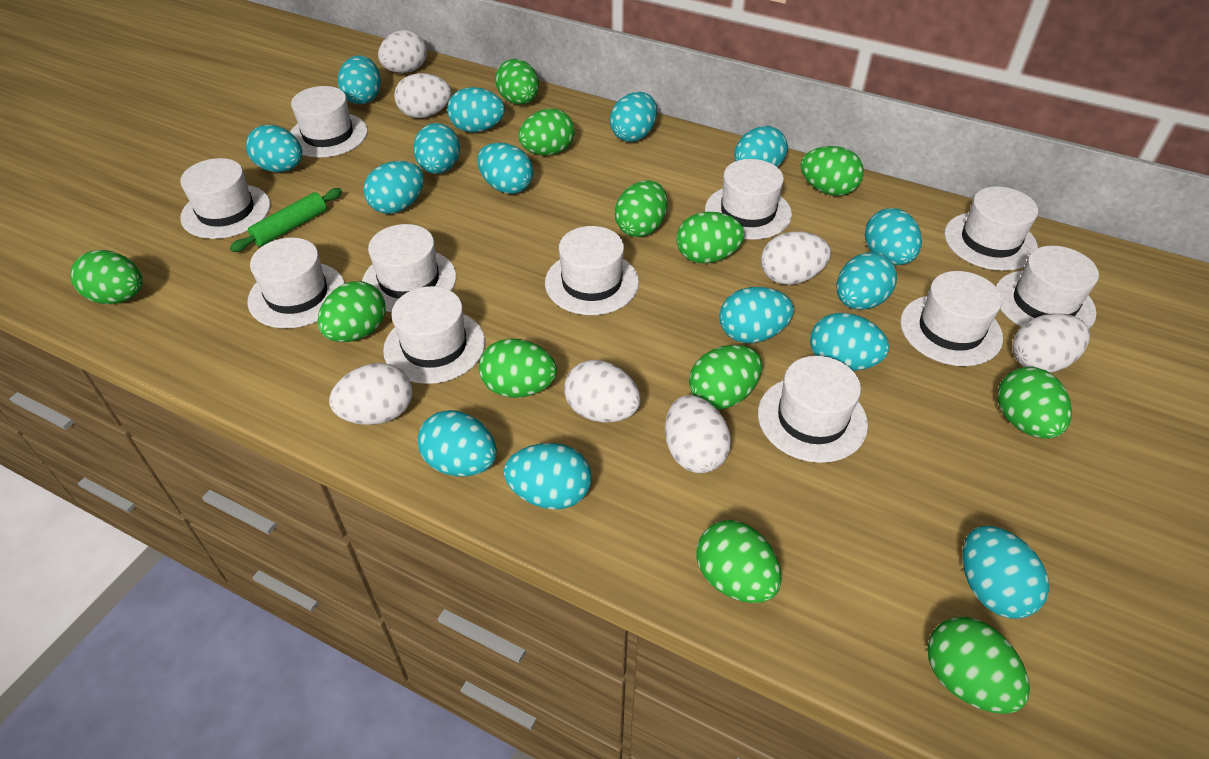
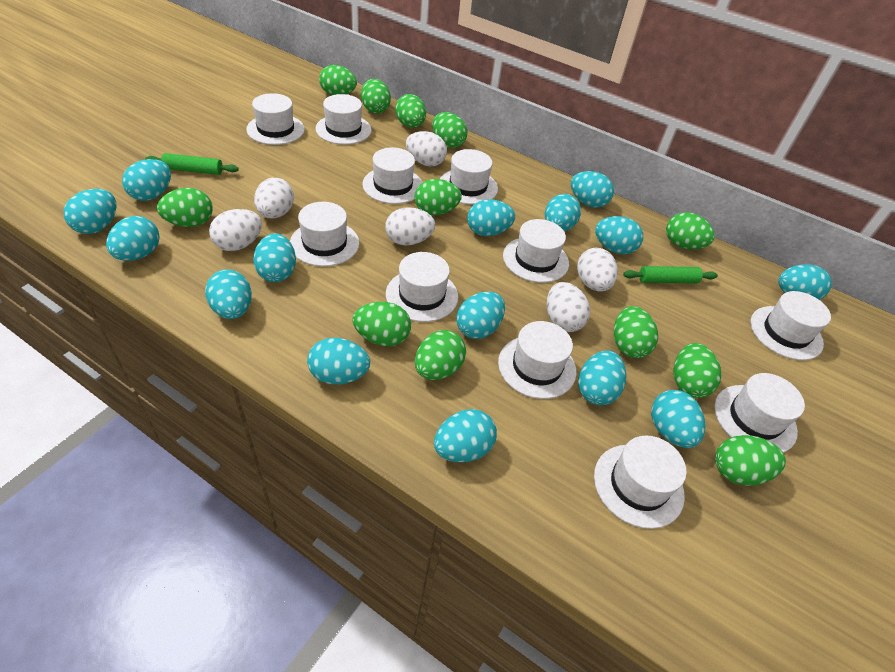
green rolling pin: 1 -> 2
white egg: 7 -> 6

